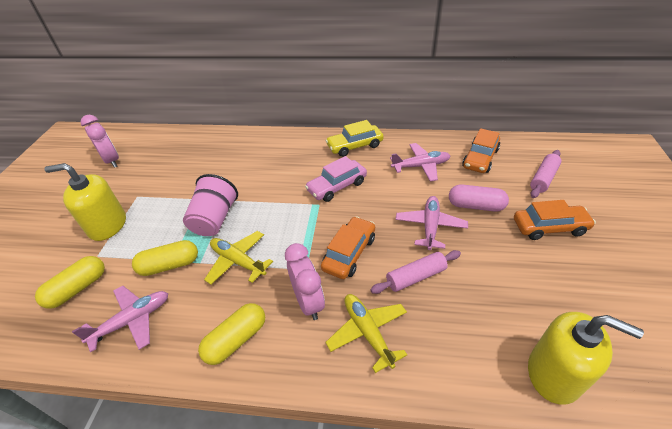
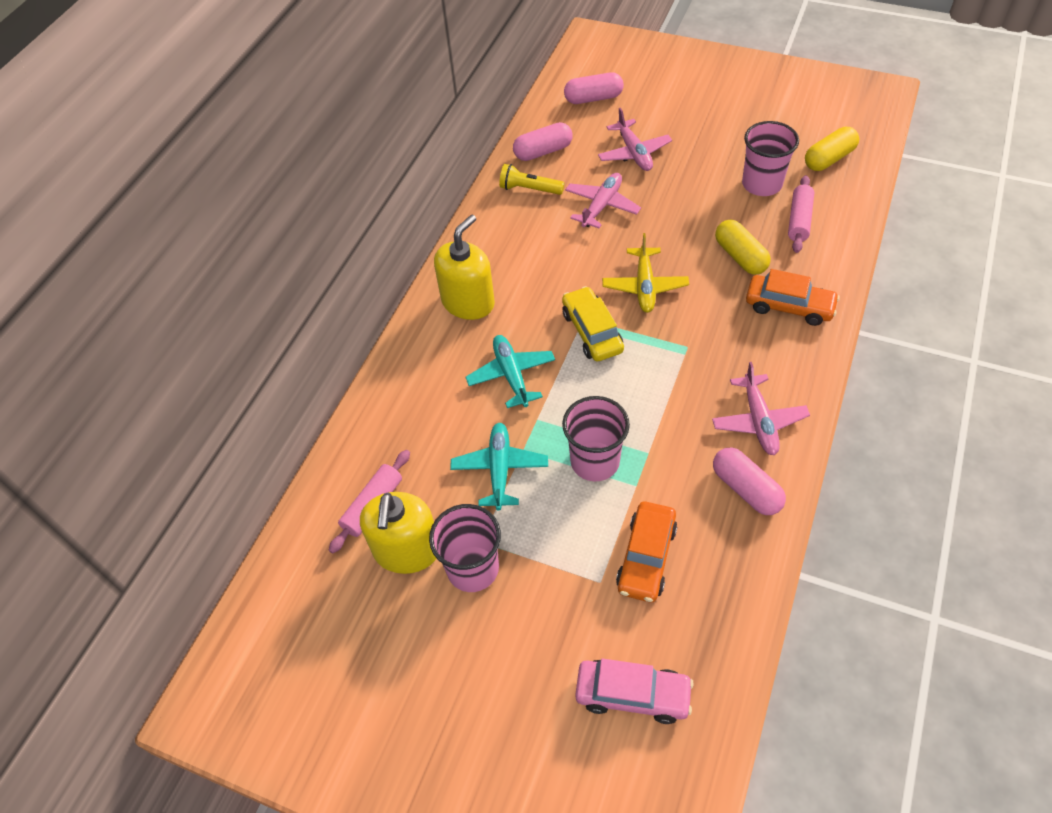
orange car: 3 -> 2
pink capsule: 1 -> 3
pink clock: 2 -> 0
pink cup: 1 -> 3
turquoise plane: 0 -> 2
yellow capsule: 3 -> 2
yellow flashlight: 0 -> 1
yellow plane: 2 -> 1

